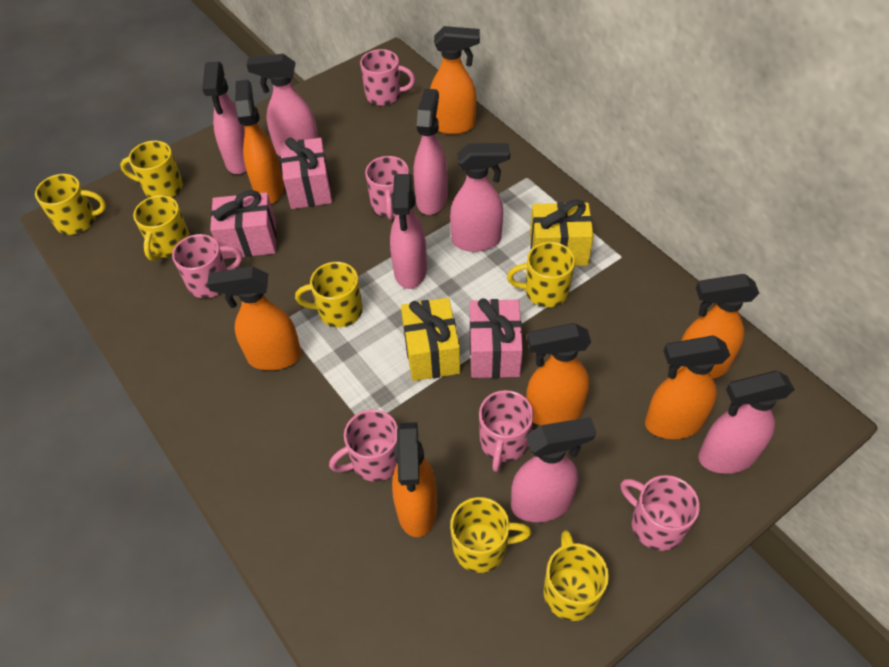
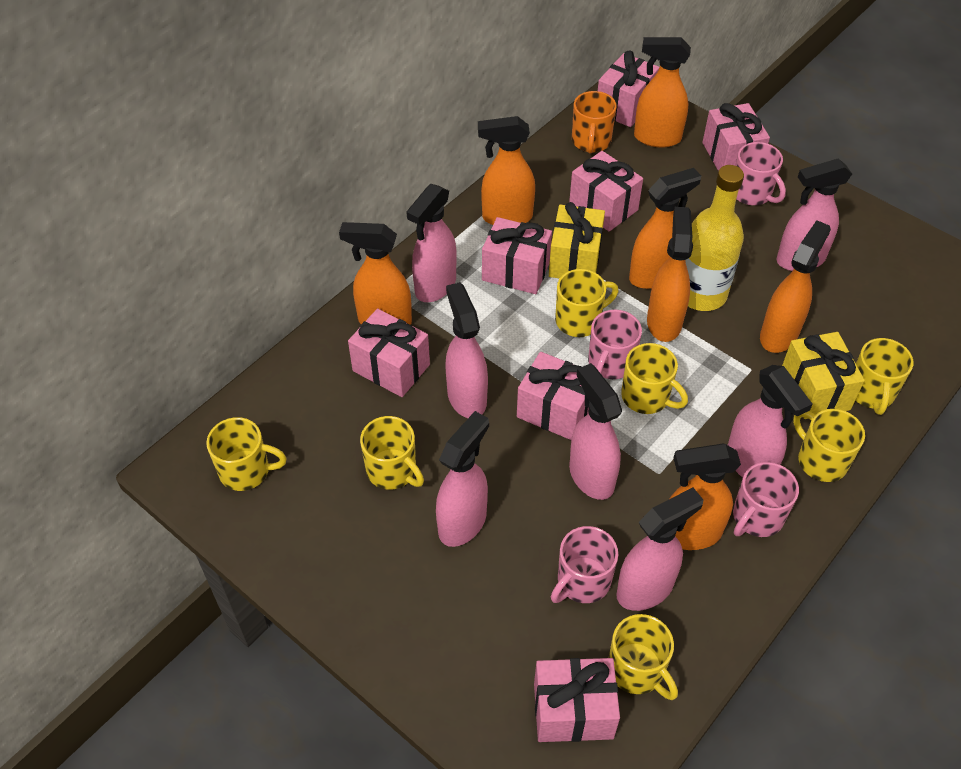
orange mug: 0 -> 1
pink gift: 3 -> 7
pink mug: 6 -> 4
yellow bottle: 0 -> 1

